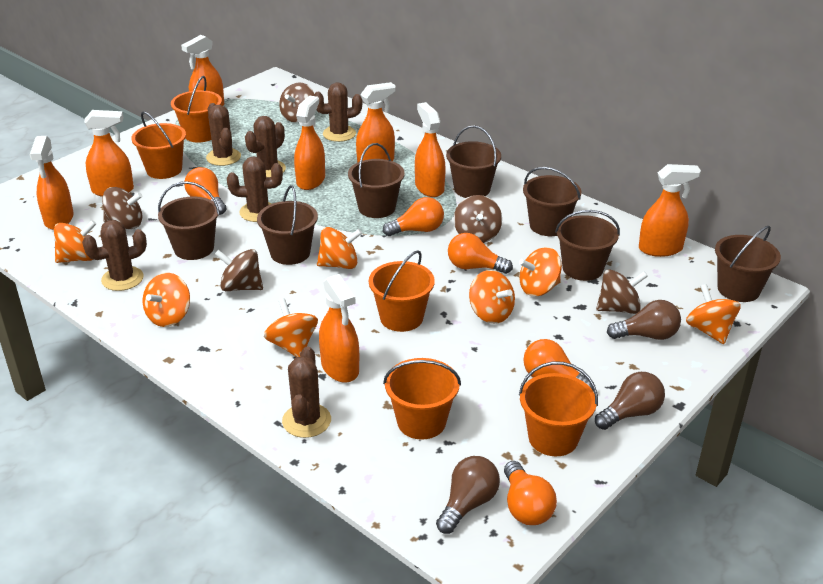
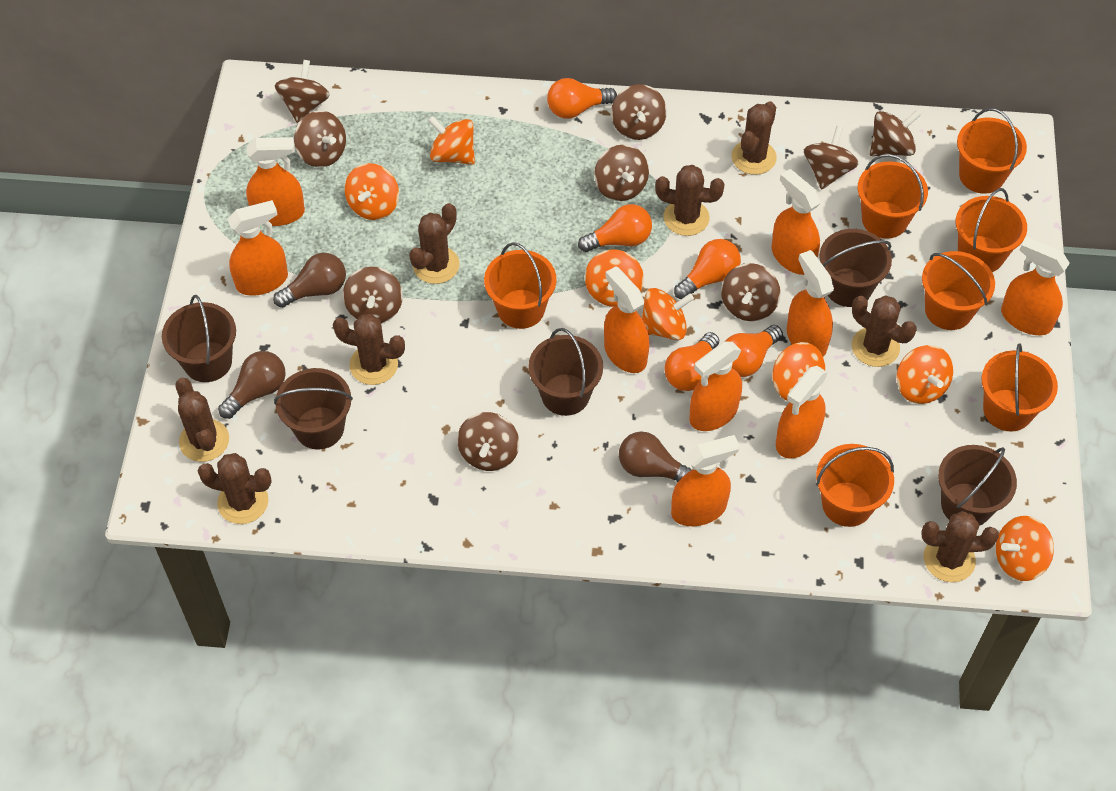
brown bucket: 7 -> 5
brown cactus: 6 -> 8
brown spinning top: 5 -> 9
orange bucket: 5 -> 7
orange spray bottle: 8 -> 9

